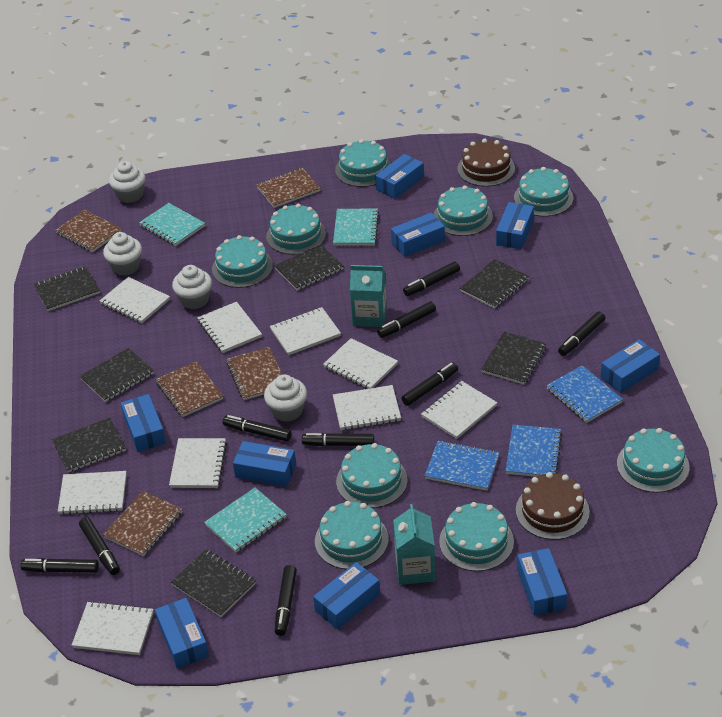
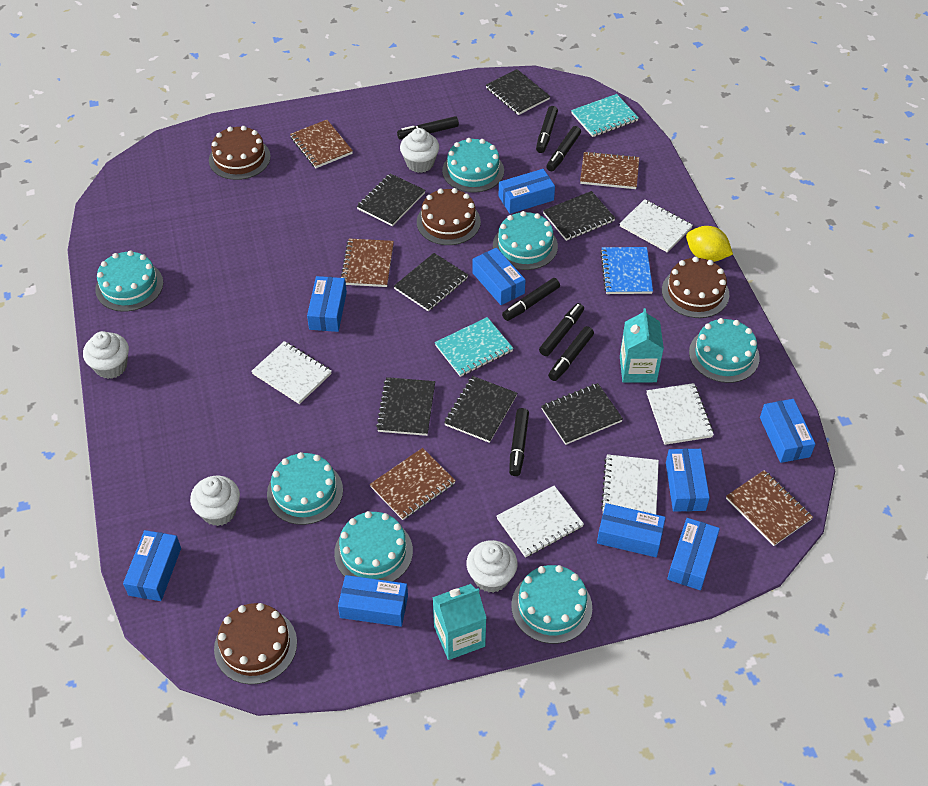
black marker: 9 -> 7
blue notebook: 3 -> 1
brown cake: 2 -> 4
turquoise cake: 9 -> 7
turquoise notebook: 3 -> 2
white notebook: 9 -> 5
yellow lemon: 0 -> 1

